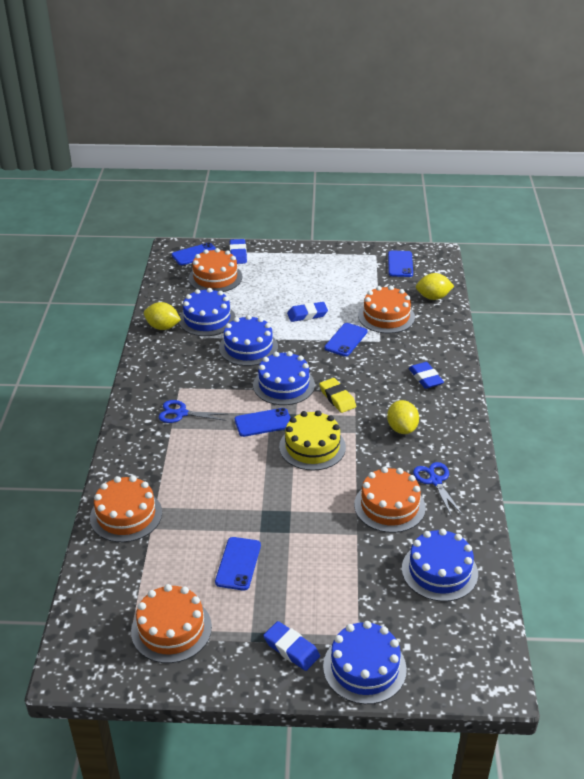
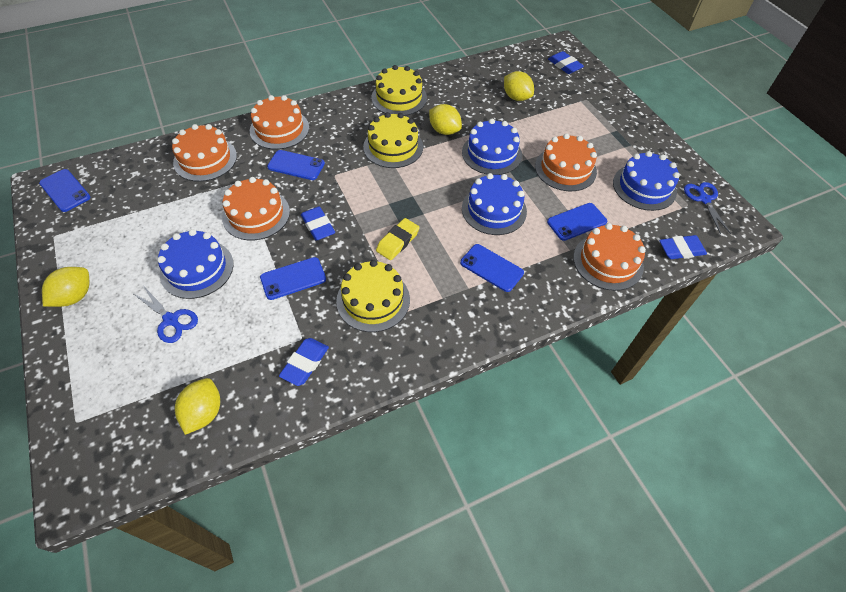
blue cake: 5 -> 4
yellow cake: 1 -> 3
yellow lemon: 3 -> 4

